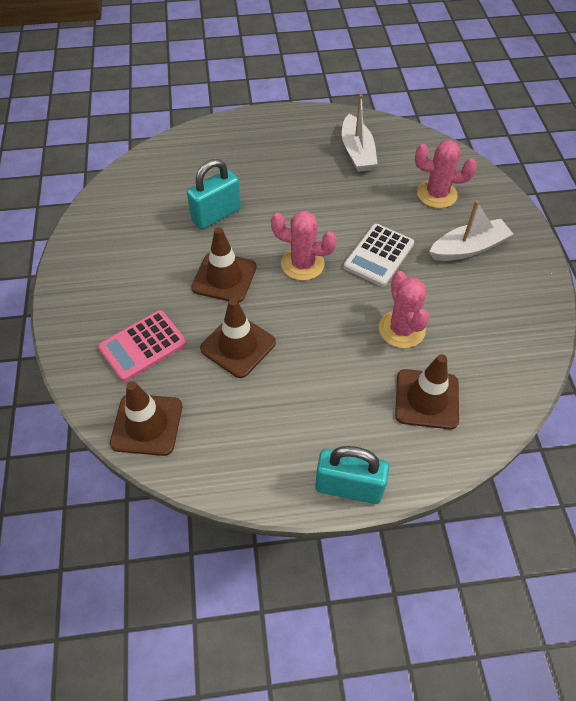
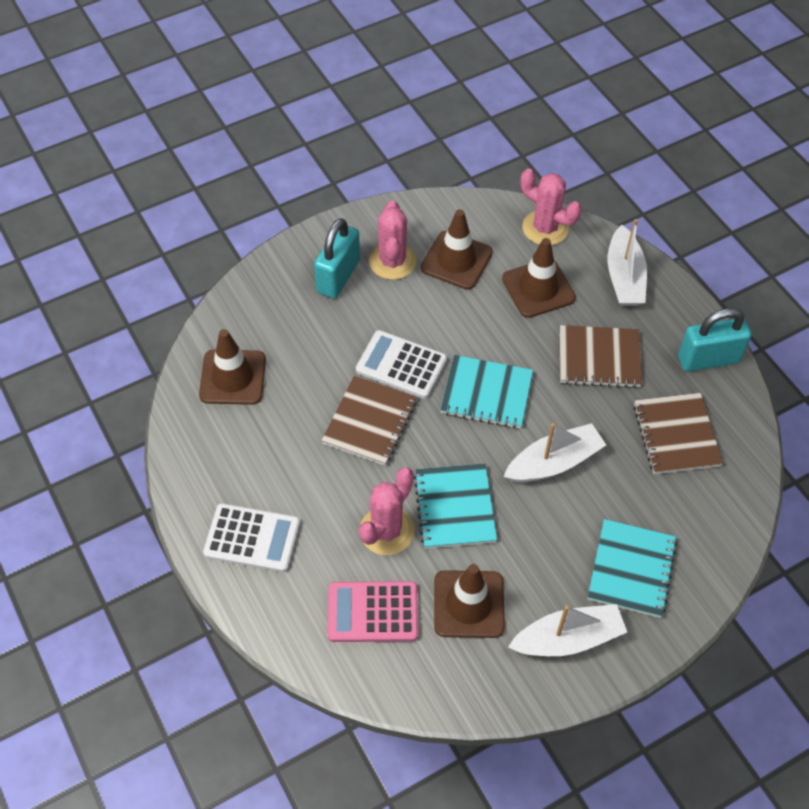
brown notebook: 0 -> 3
turquoise notebook: 0 -> 3
white boat: 2 -> 3
white calculator: 1 -> 2

